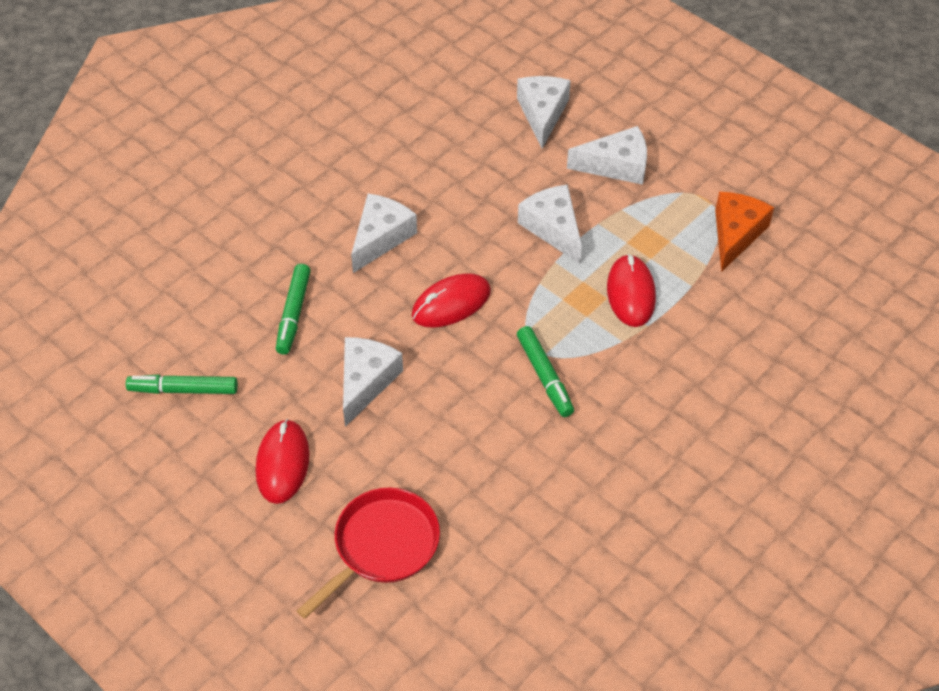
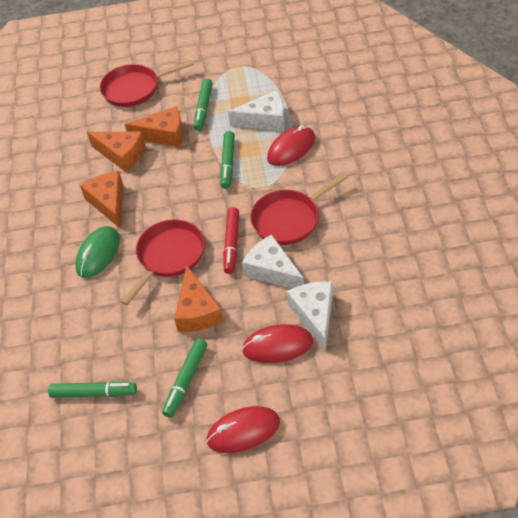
green marker: 3 -> 4
green mouse: 0 -> 1
orange cheese: 1 -> 4
red marker: 0 -> 1
red pan: 1 -> 3
white cheese: 5 -> 3

